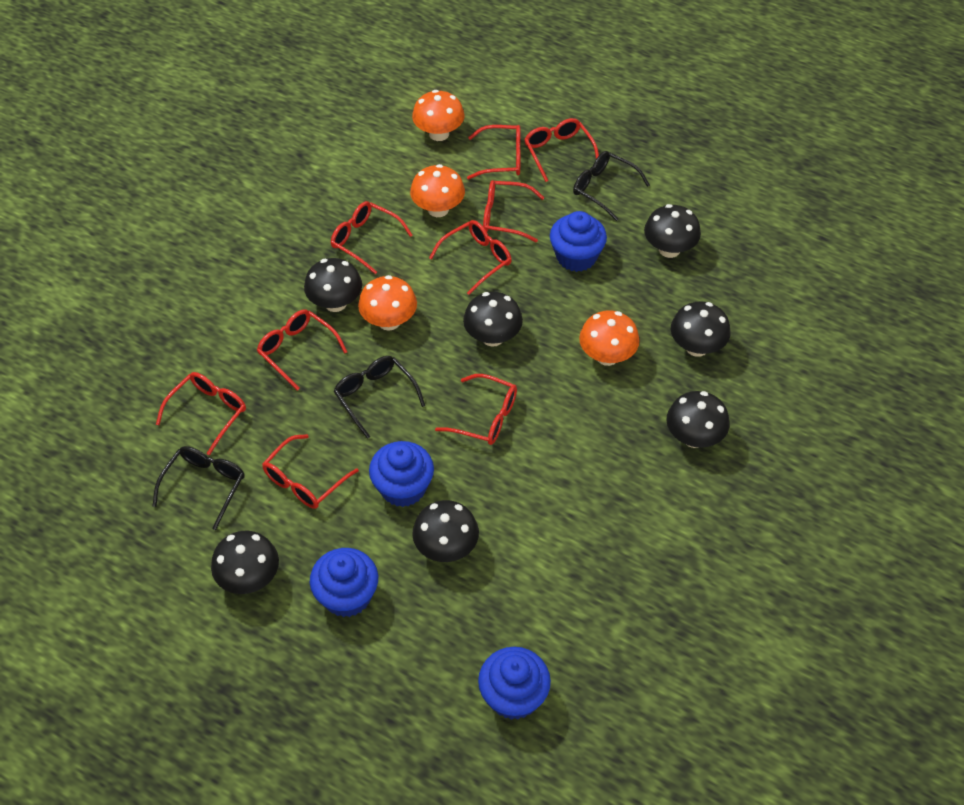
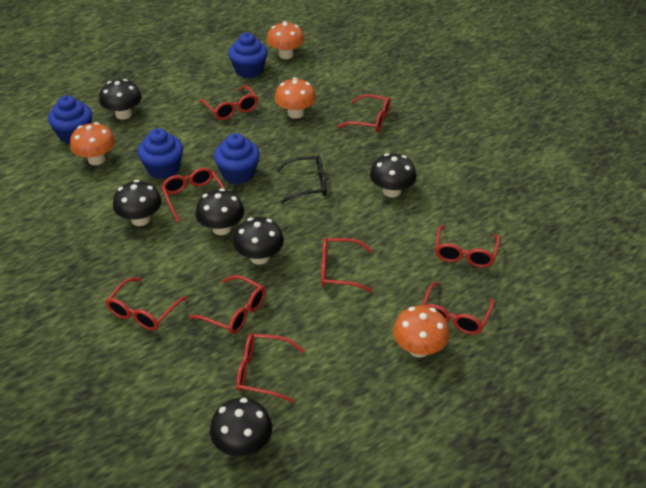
black glasses: 3 -> 1
black mushroom: 7 -> 6

